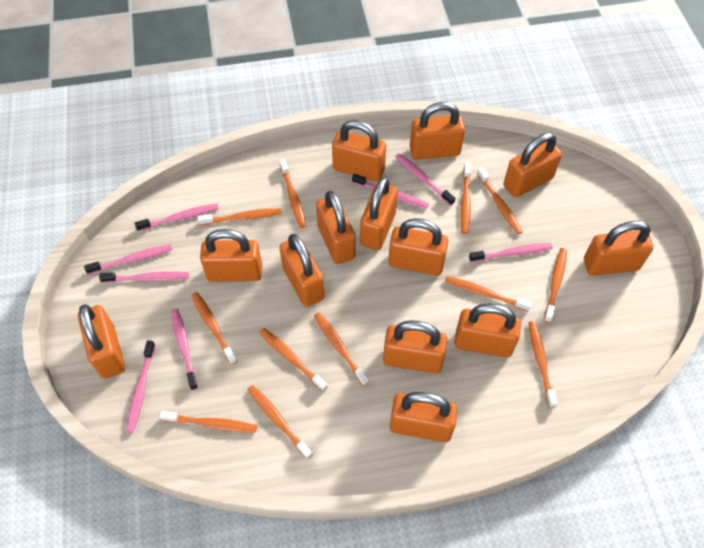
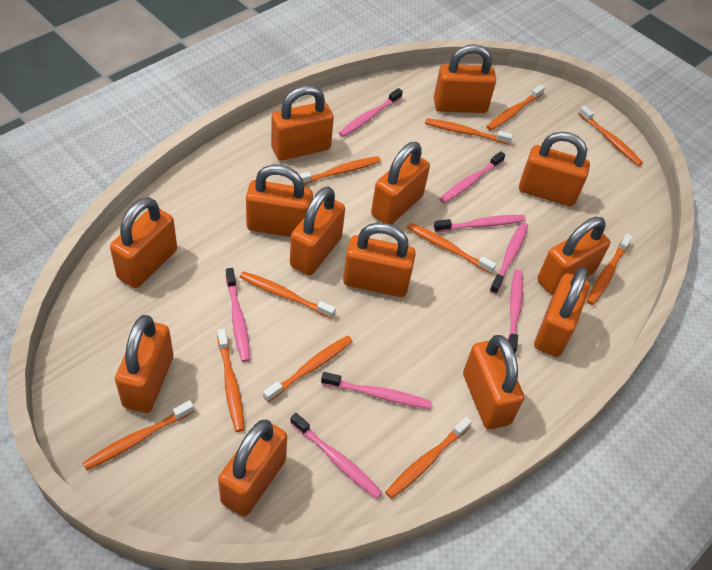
orange toothbrush: 12 -> 11

